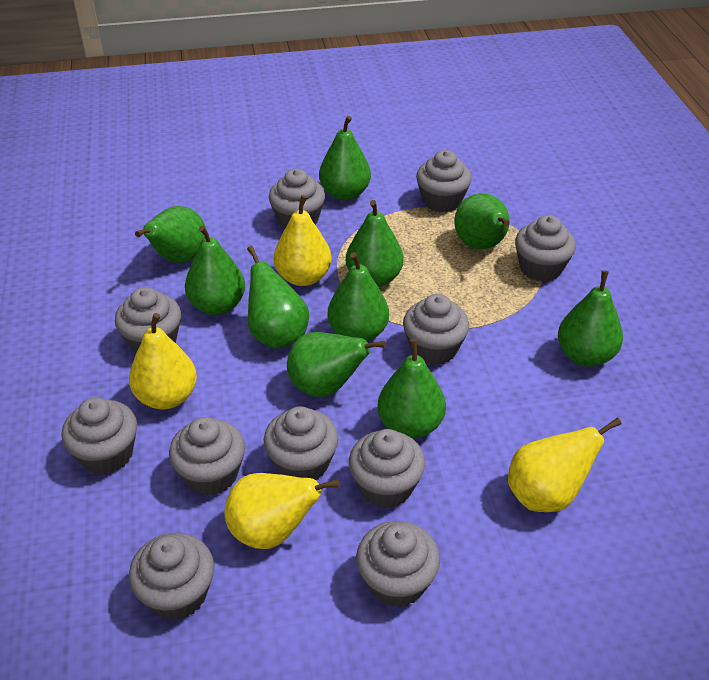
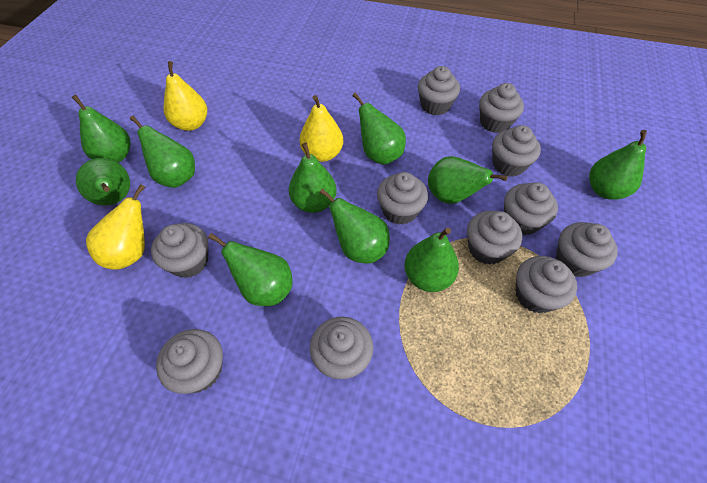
yellow pear: 4 -> 3

